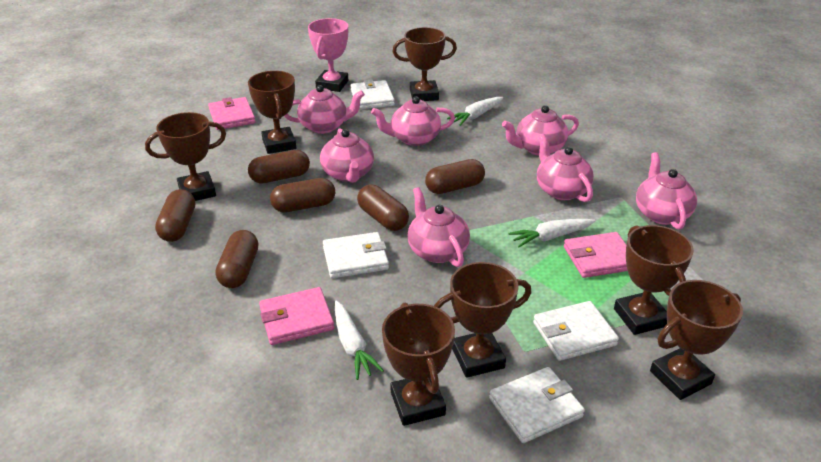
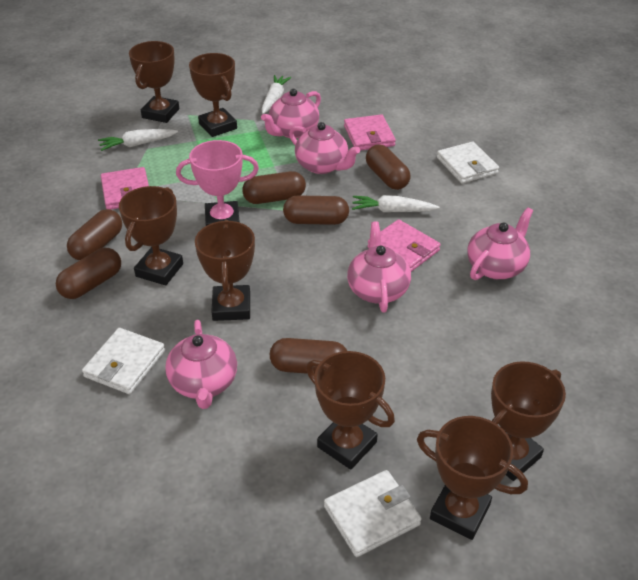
pink teapot: 7 -> 5
white wallet: 4 -> 3

